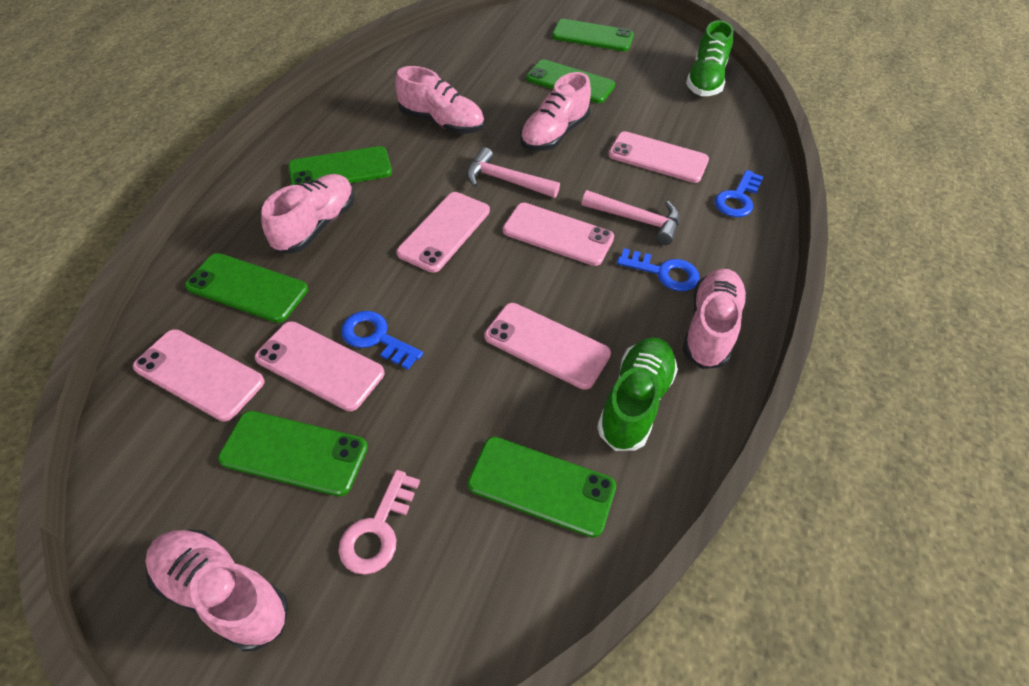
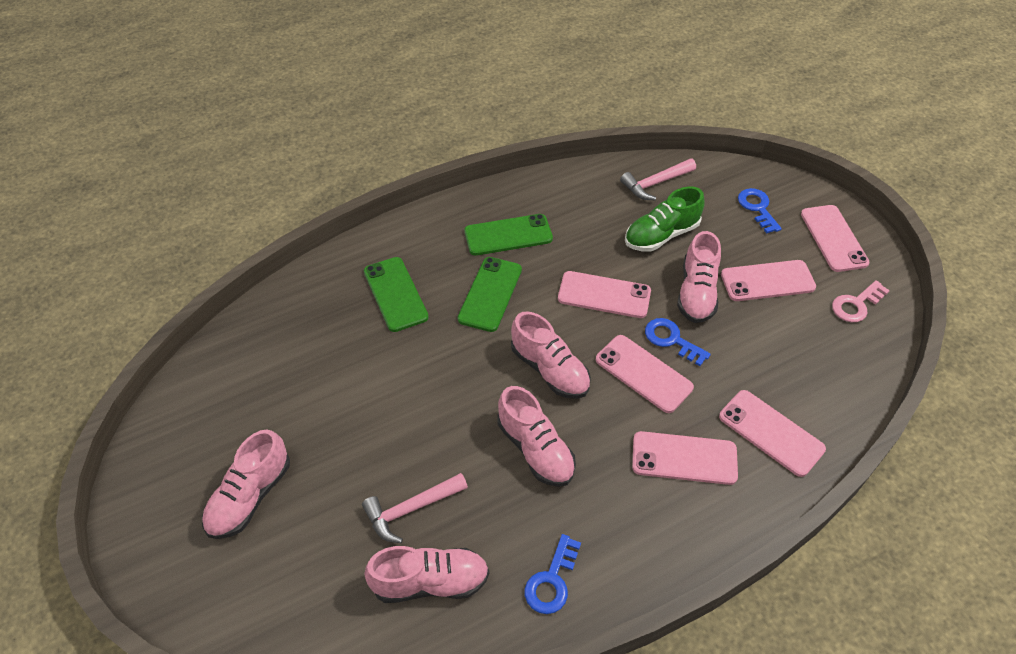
green phone: 6 -> 3
green shoe: 2 -> 1

